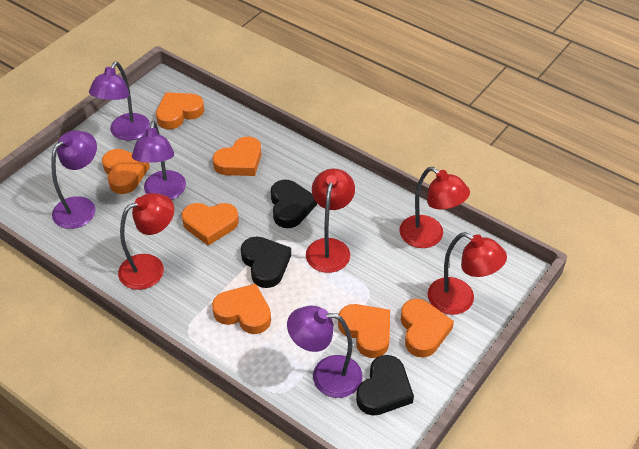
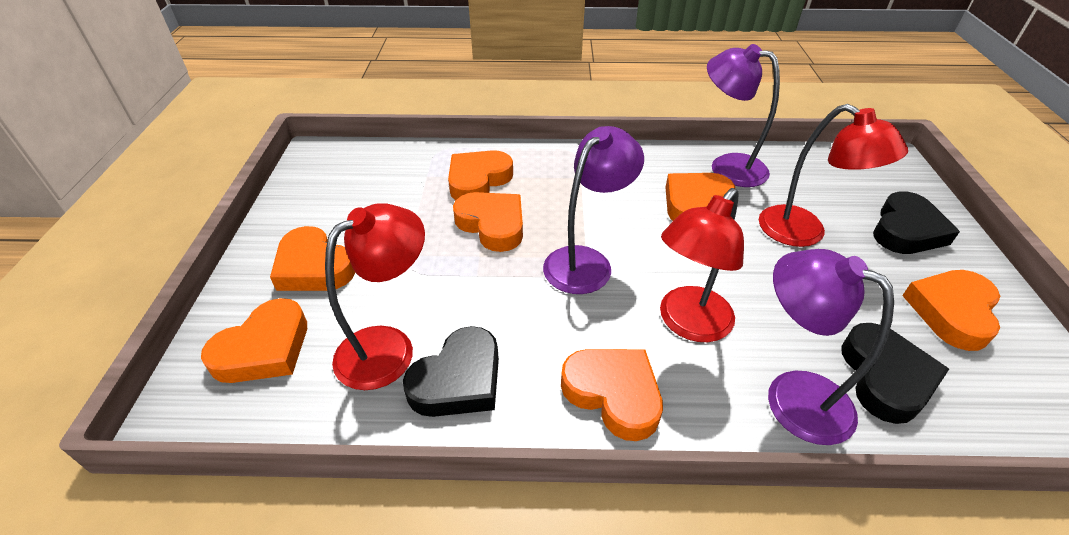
purple lamp: 4 -> 3
red lamp: 4 -> 3

